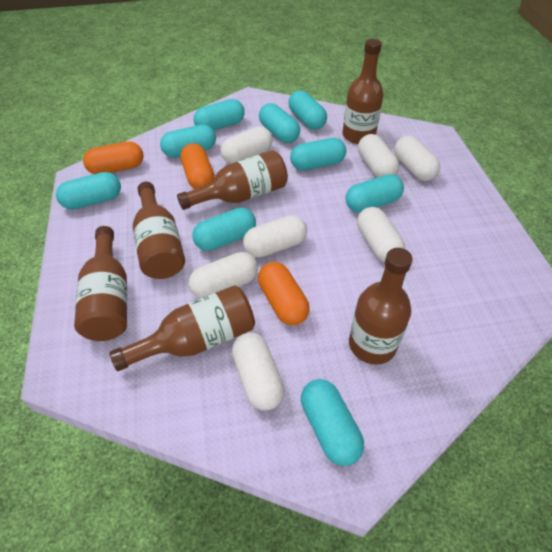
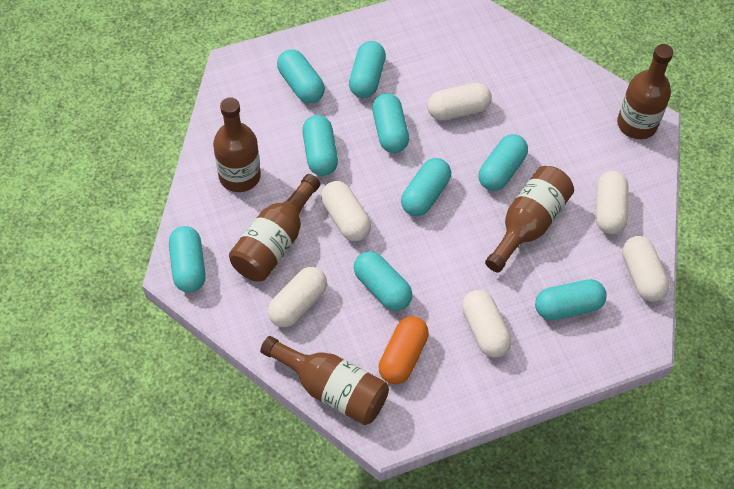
brown bottle: 6 -> 5
orange capsule: 3 -> 1
white capsule: 7 -> 6

